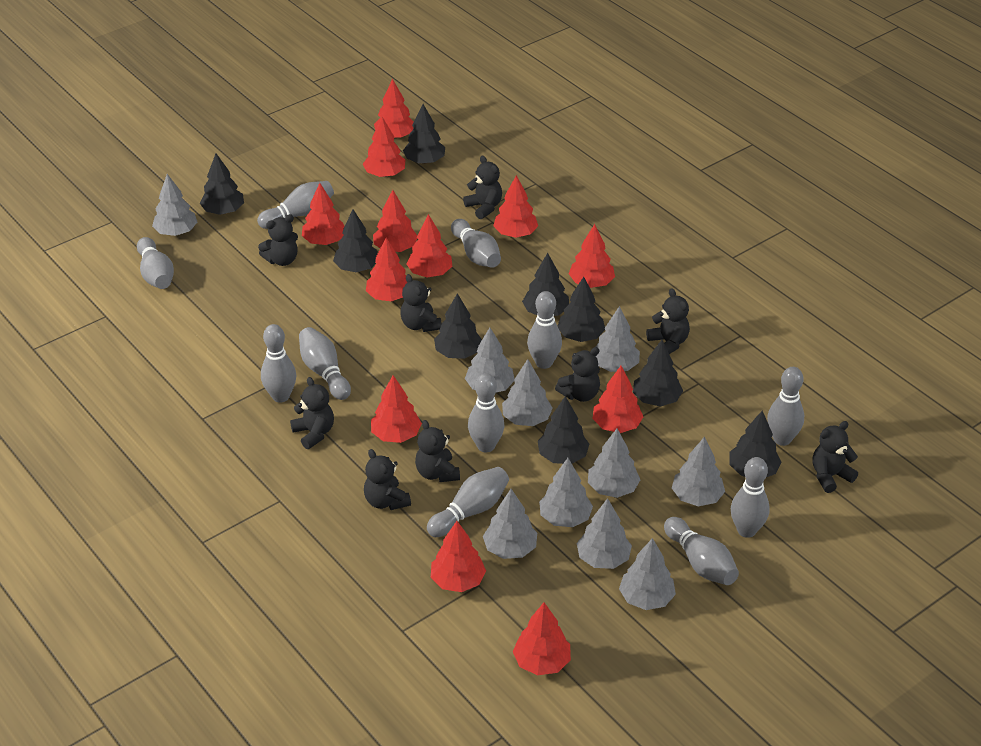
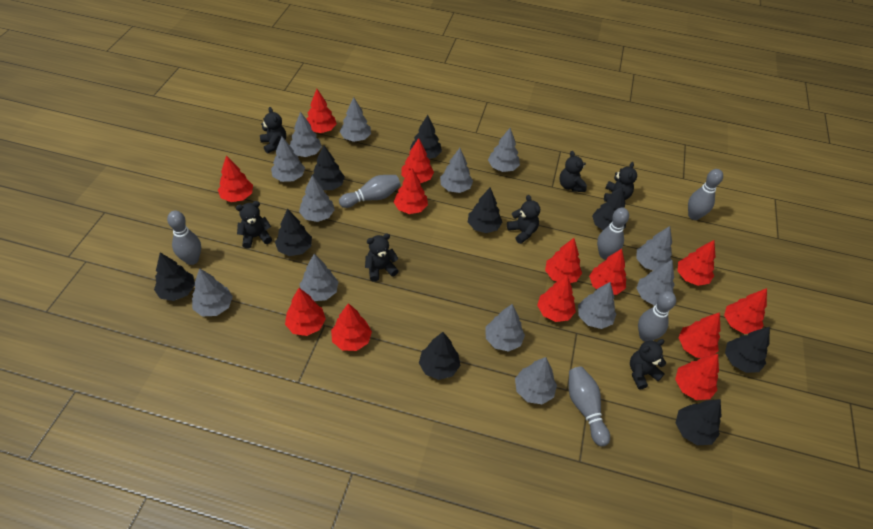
black teddy bear: 9 -> 7
grey bowling pin: 11 -> 6
grey tree: 10 -> 13
red tree: 12 -> 13

